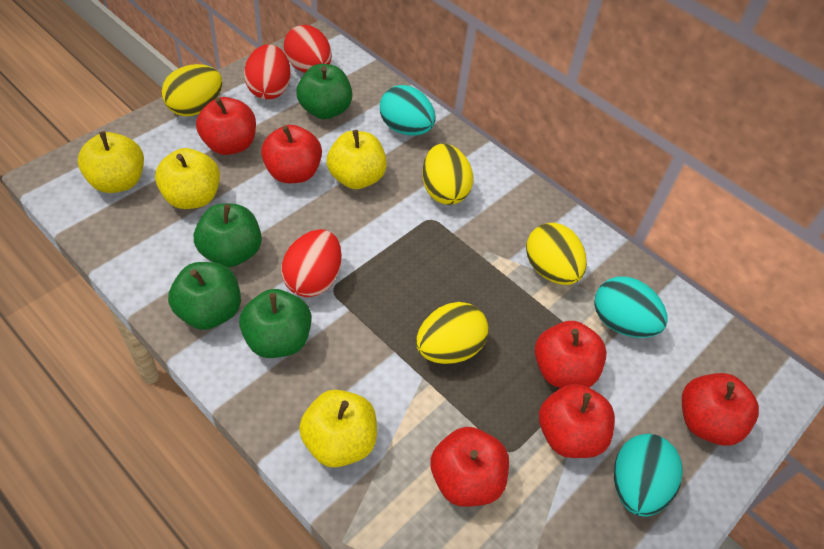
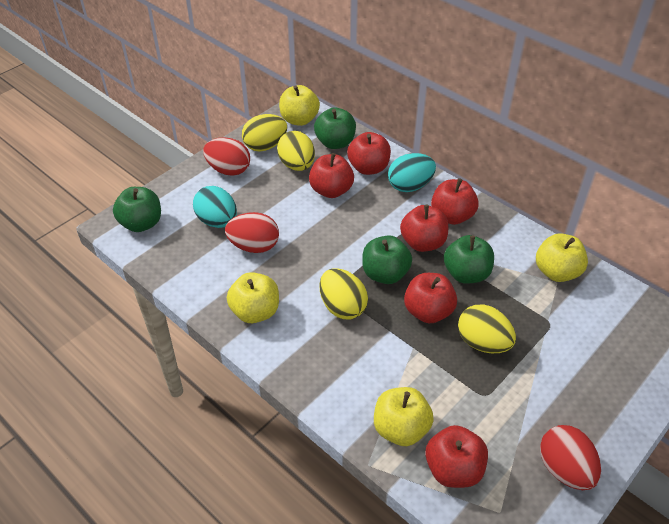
turquoise egg: 3 -> 2

